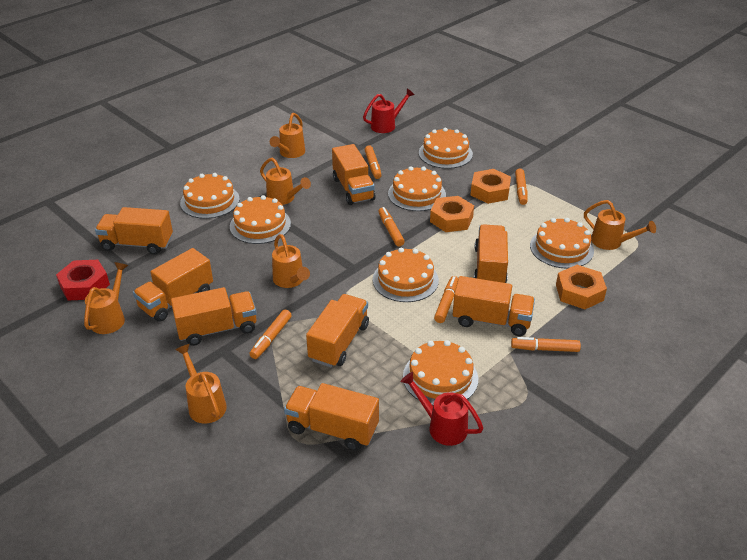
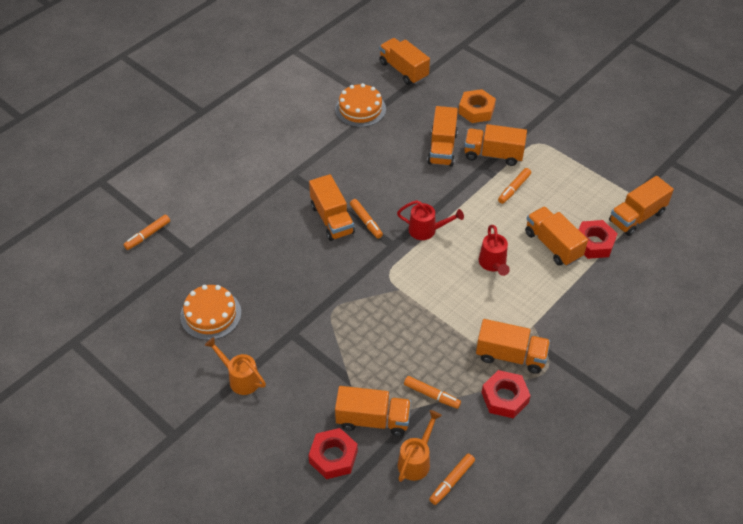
orange cake: 7 -> 2
orange marker: 6 -> 5
orange nut: 3 -> 1
orange watering can: 6 -> 2
red nut: 1 -> 3

